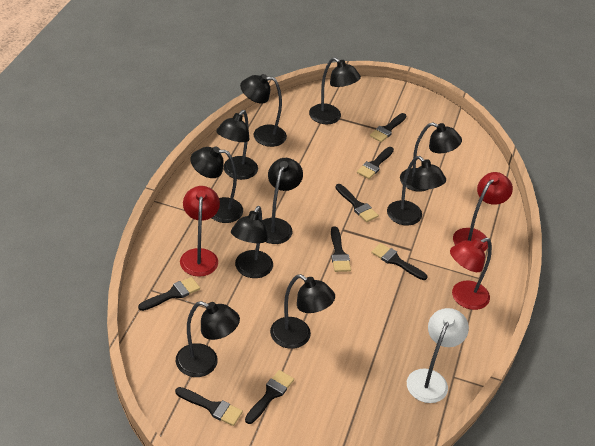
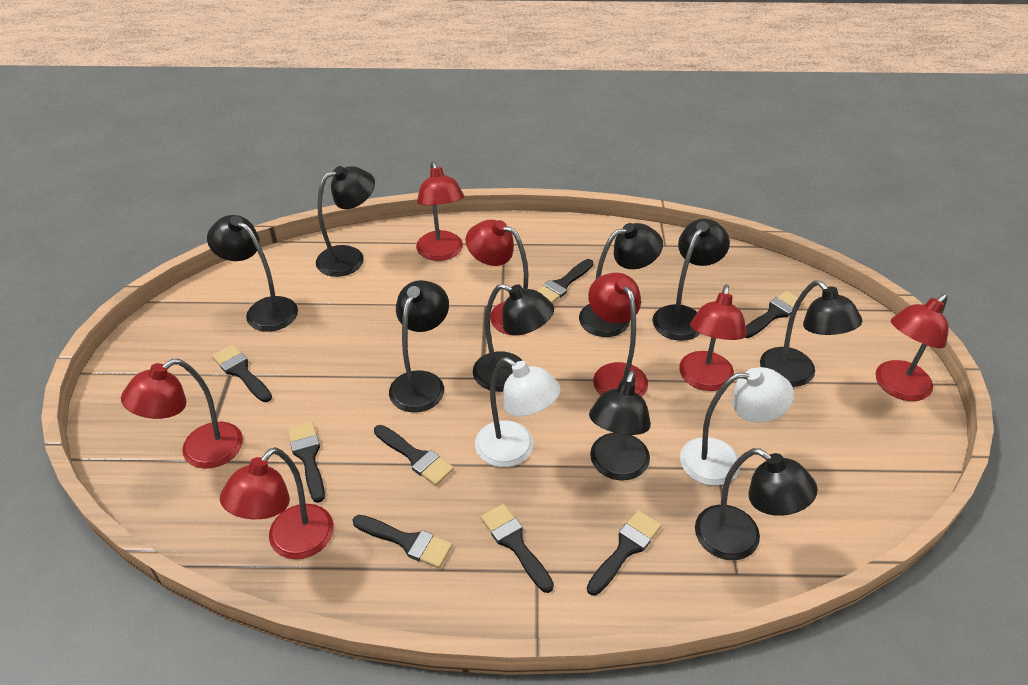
black lamp: 10 -> 9
red lamp: 3 -> 7
white lamp: 1 -> 2

